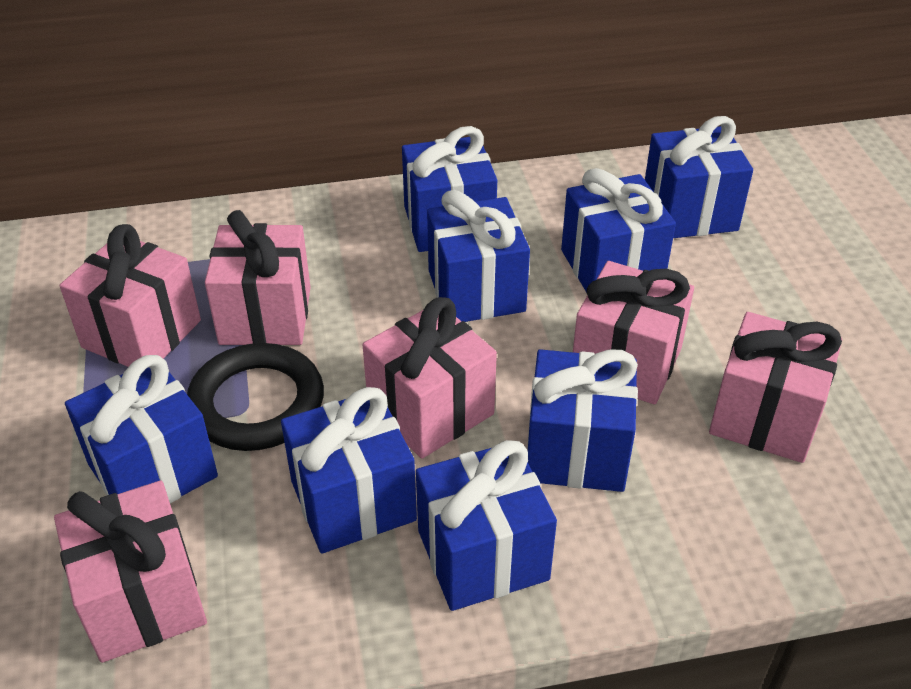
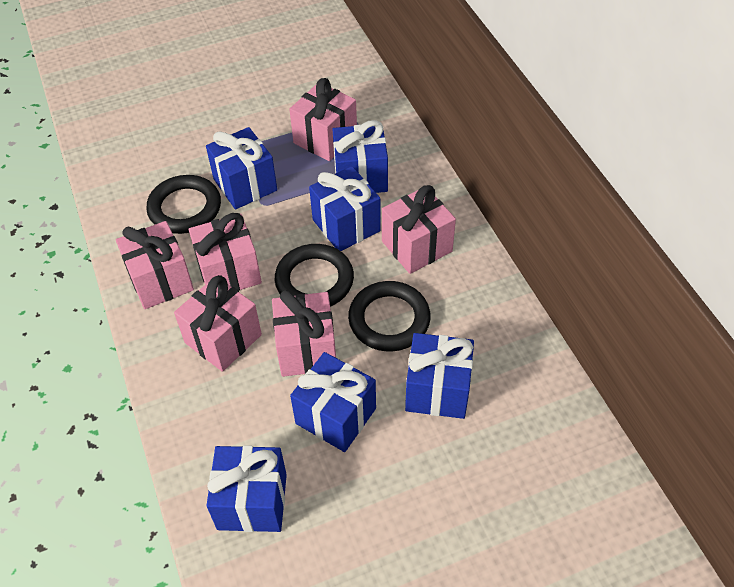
black ring: 1 -> 3
blue gift: 8 -> 6

